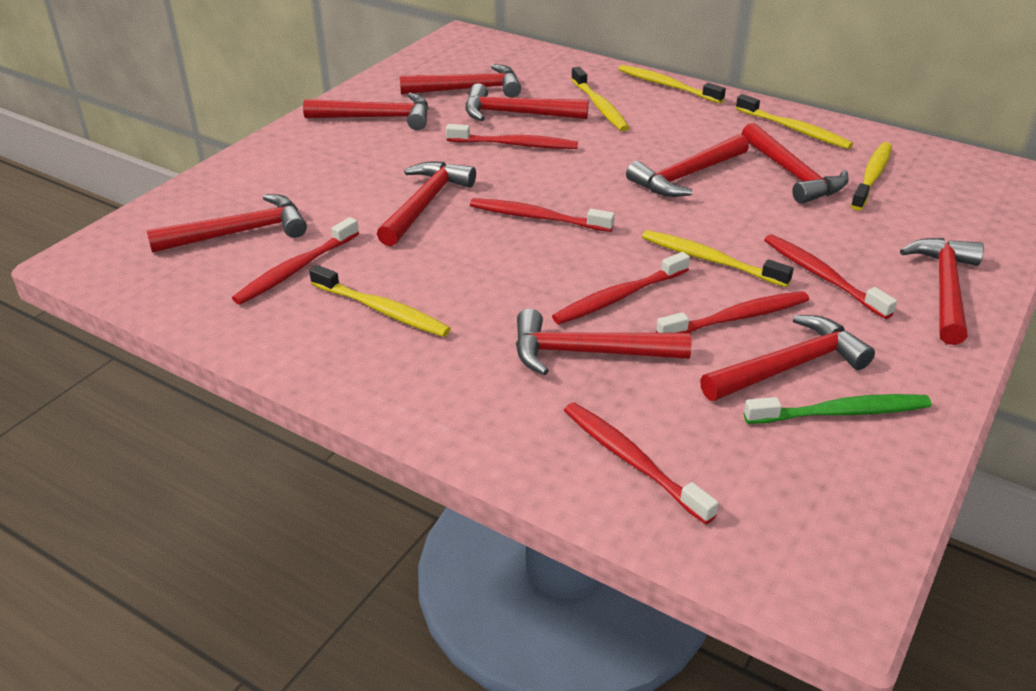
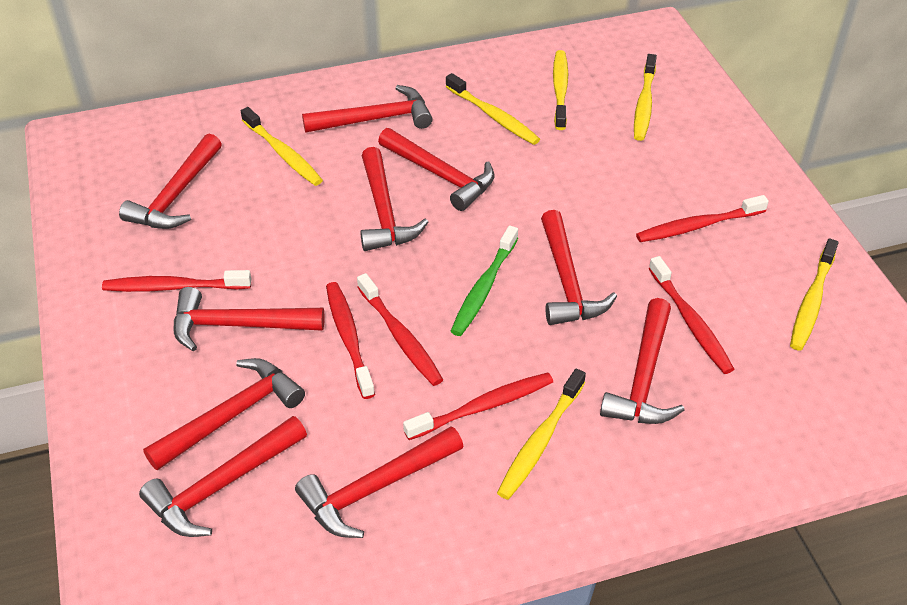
red toothbrush: 7 -> 6

